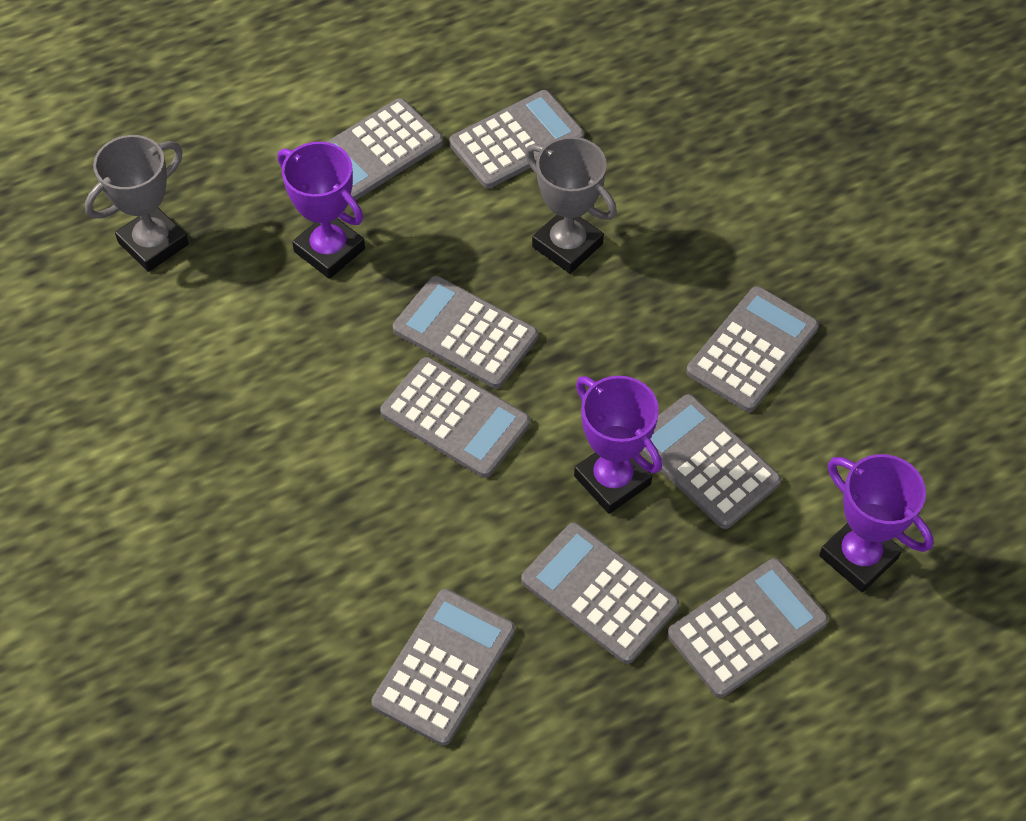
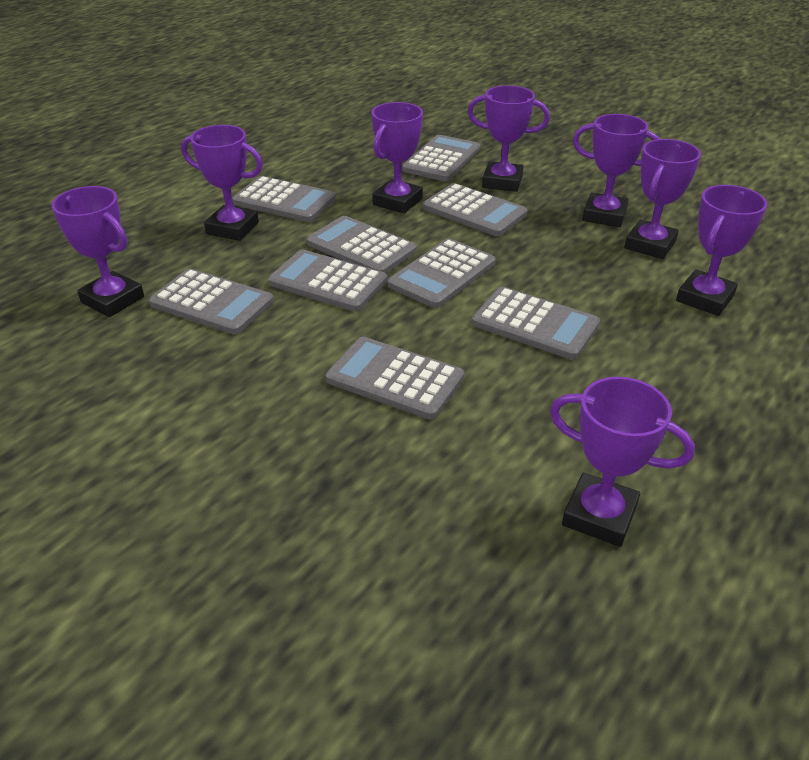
grey trophy: 2 -> 0
purple trophy: 3 -> 8

